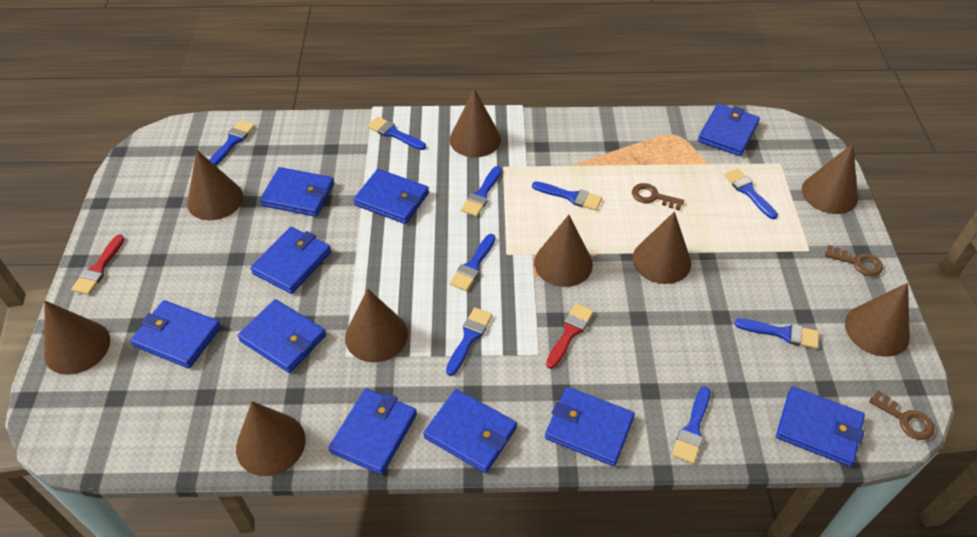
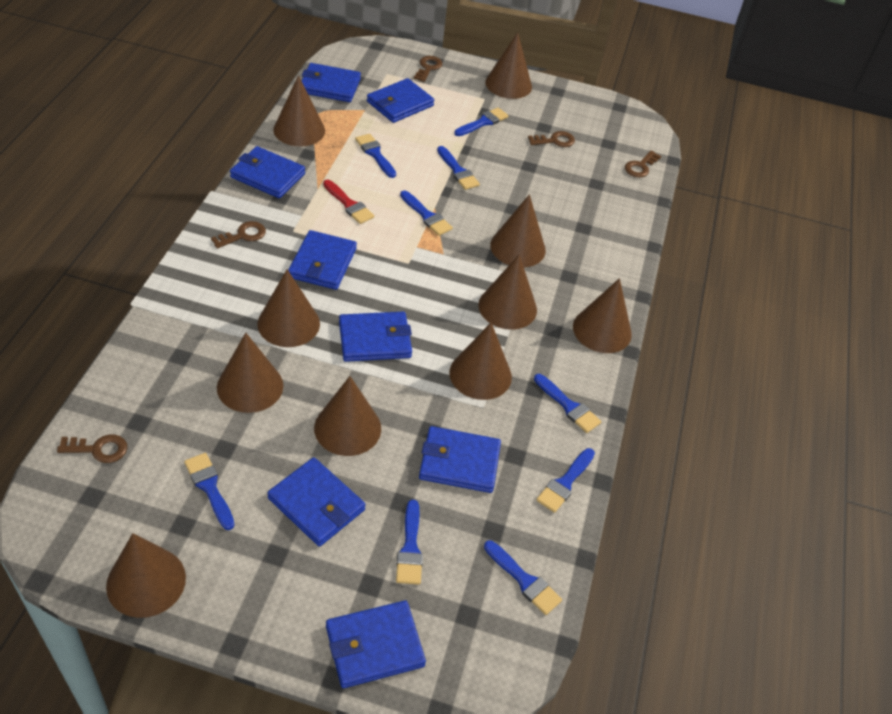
blue wallet: 10 -> 8
brown cone: 9 -> 10
brown key: 3 -> 5
red brush: 2 -> 1

